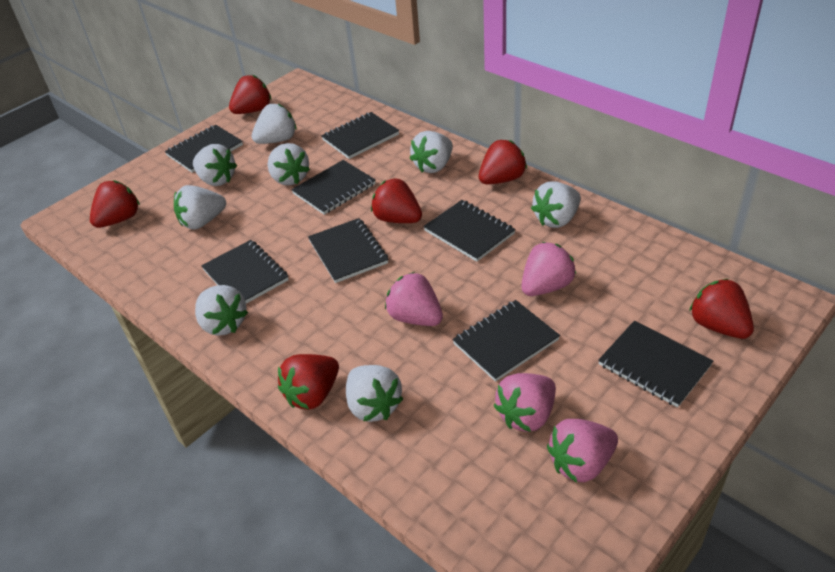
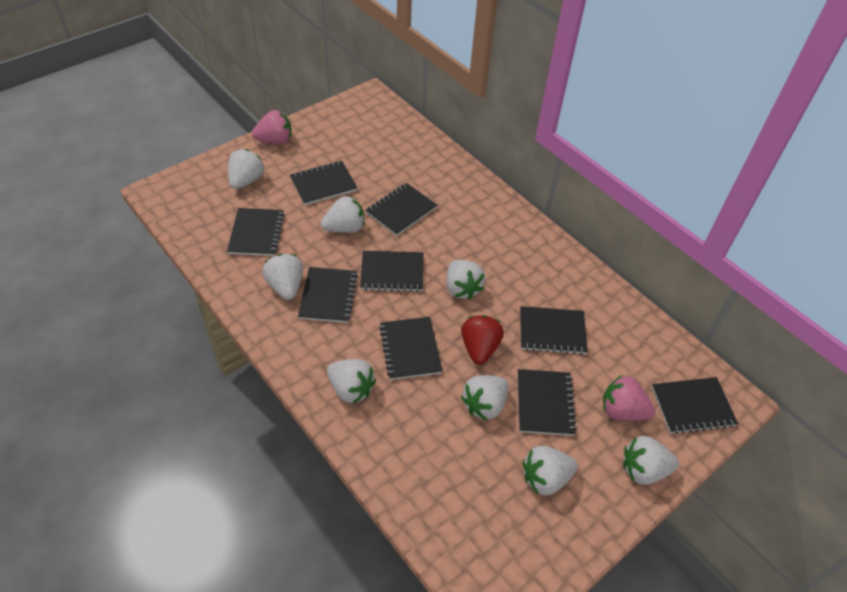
black notebook: 8 -> 9
pink strawberry: 4 -> 2
red strawberry: 6 -> 1

